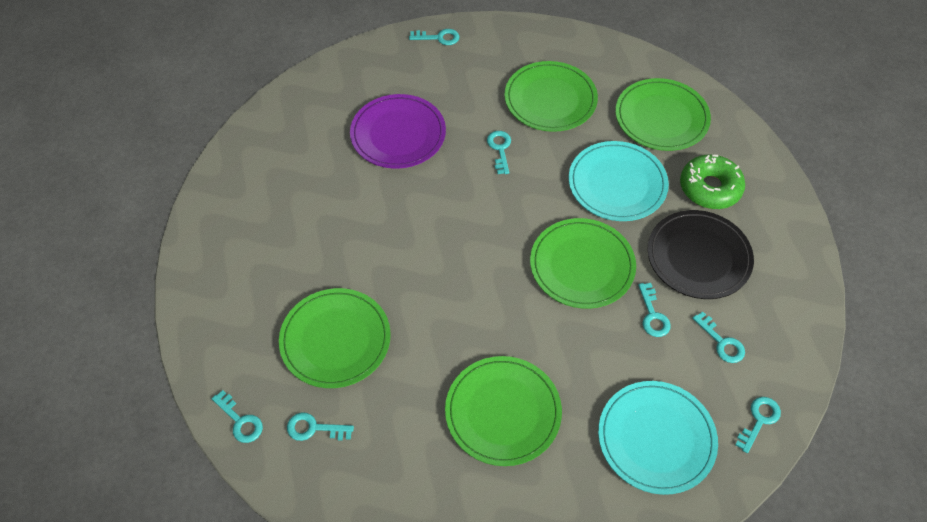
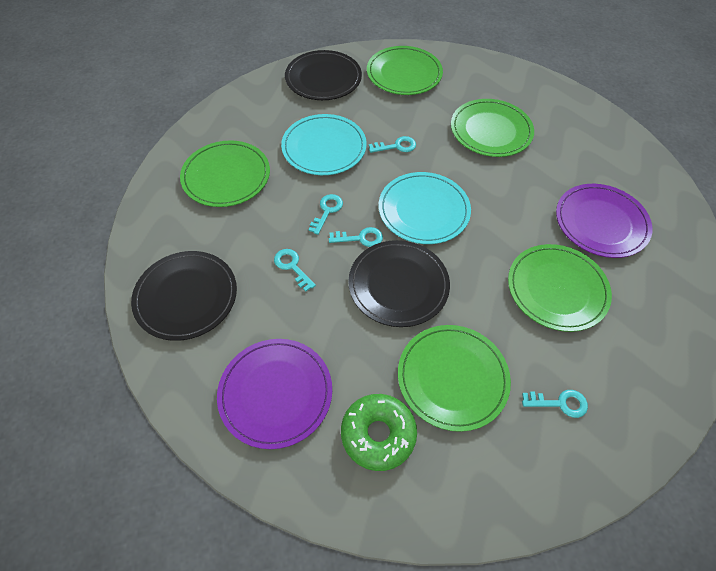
black plate: 1 -> 3
purple plate: 1 -> 2
turquoise key: 7 -> 5

